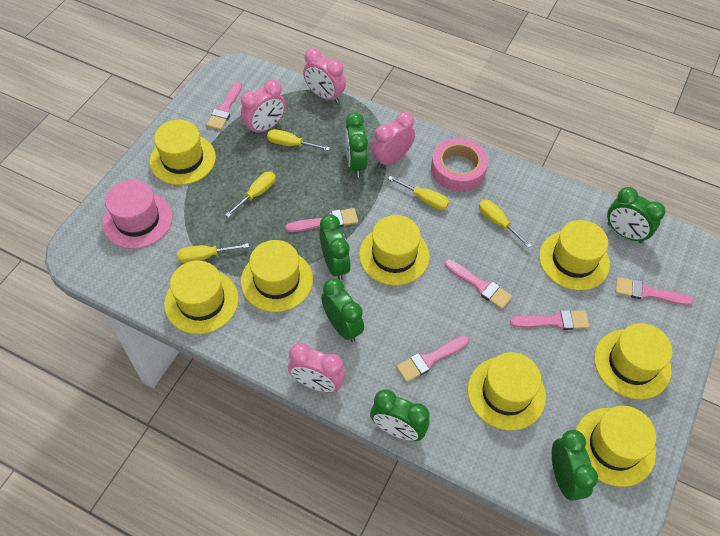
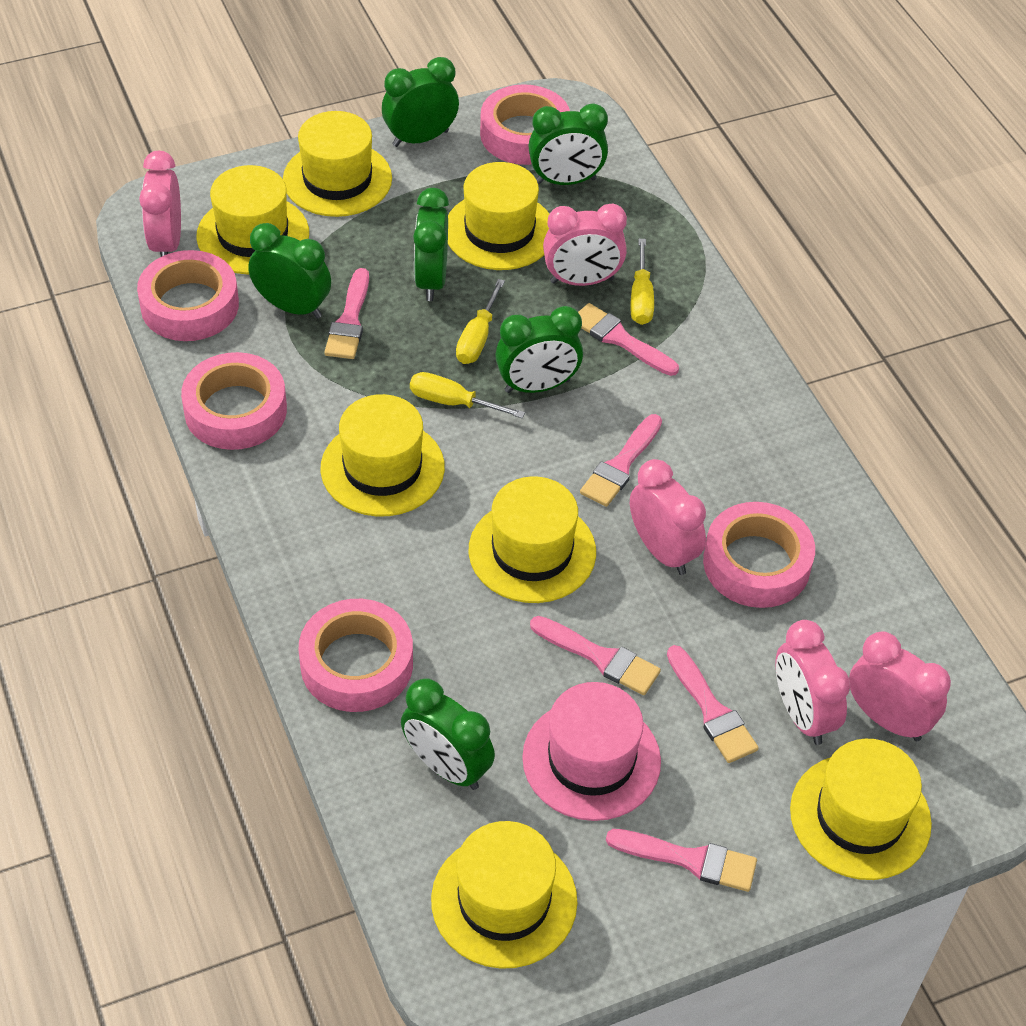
pink clock: 4 -> 5
pink tape: 1 -> 5
yellow hat: 8 -> 7
yellow screwdriver: 5 -> 3

